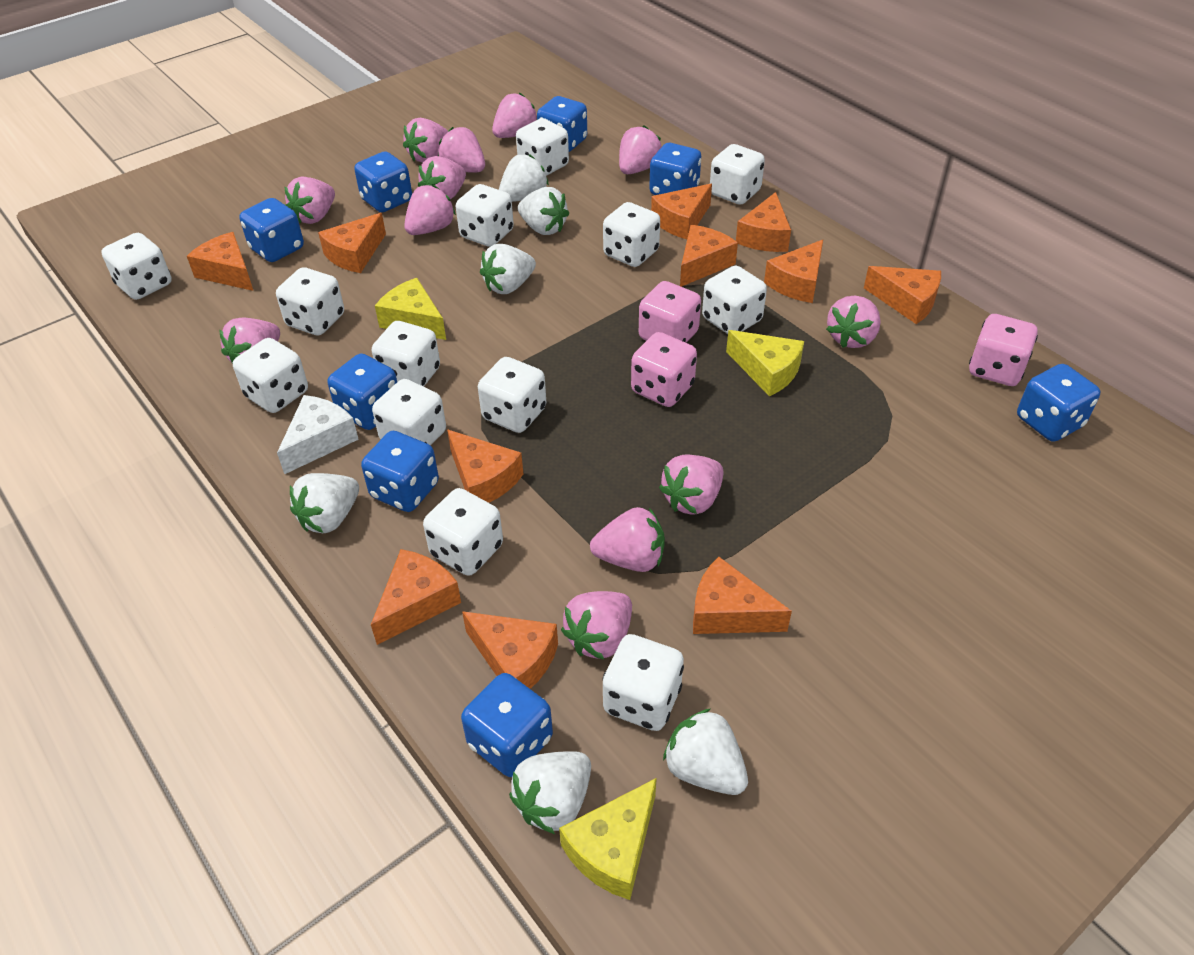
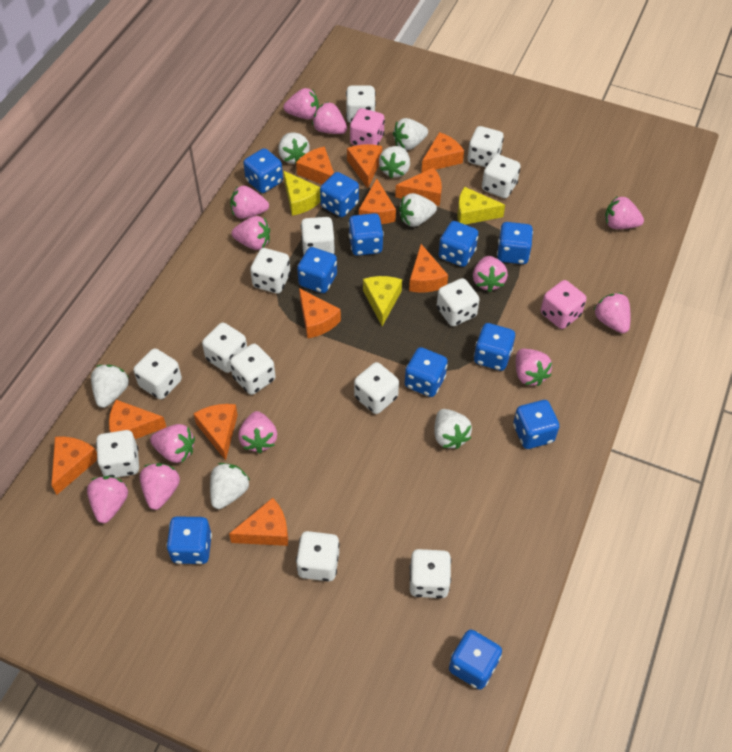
blue dice: 8 -> 11
pink dice: 3 -> 2
white cheese: 1 -> 0
white strawberry: 6 -> 7

